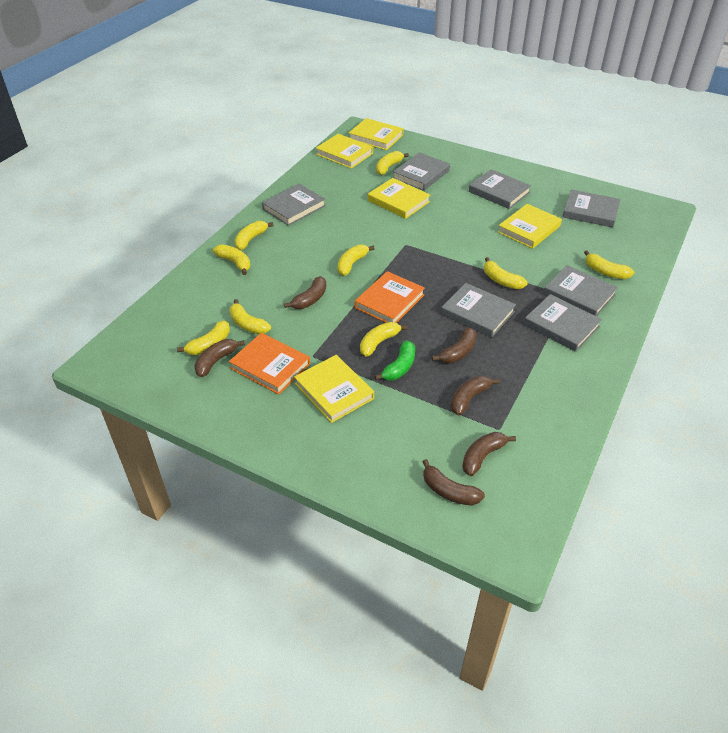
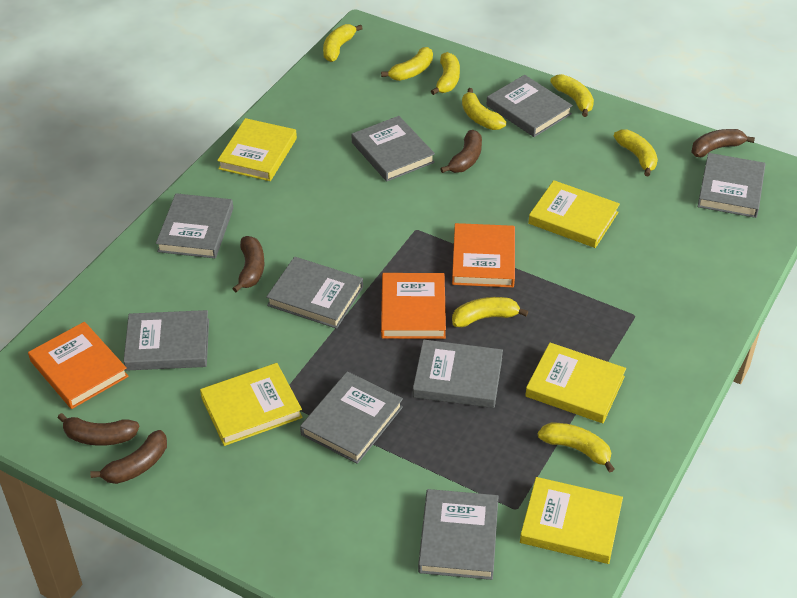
brown banana: 6 -> 5
green banana: 1 -> 0
grey book: 7 -> 9
orange book: 2 -> 3
yellow banana: 9 -> 8

